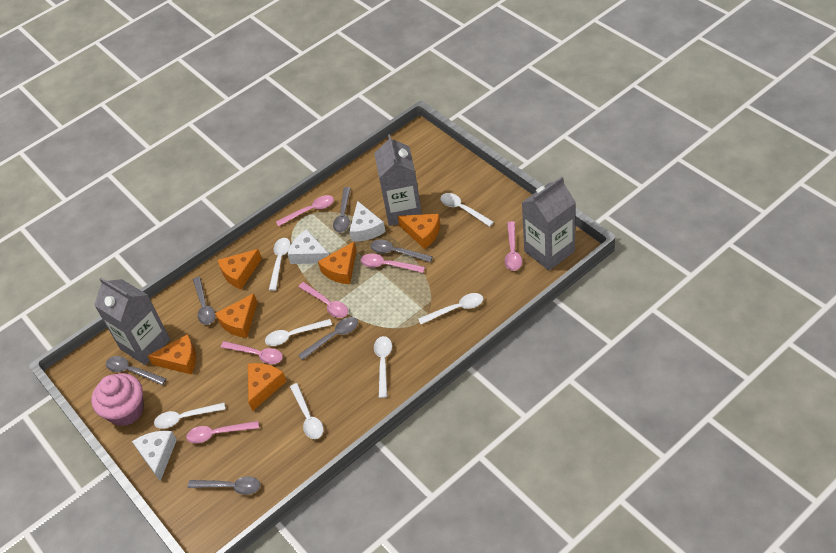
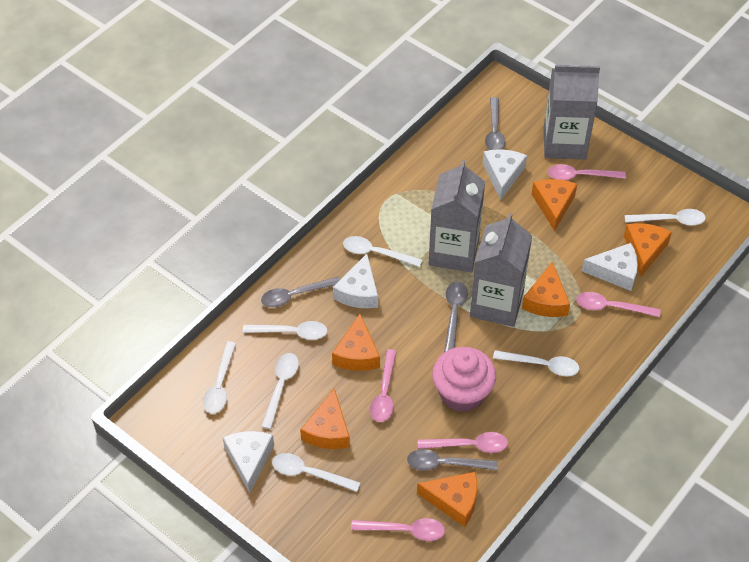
grey spoon: 6 -> 4
pink spoon: 6 -> 5
white cheese: 3 -> 4

